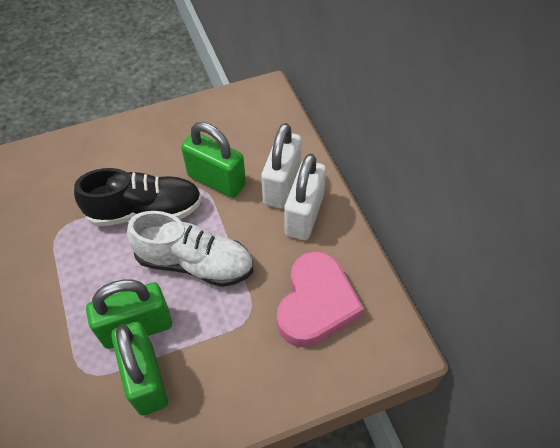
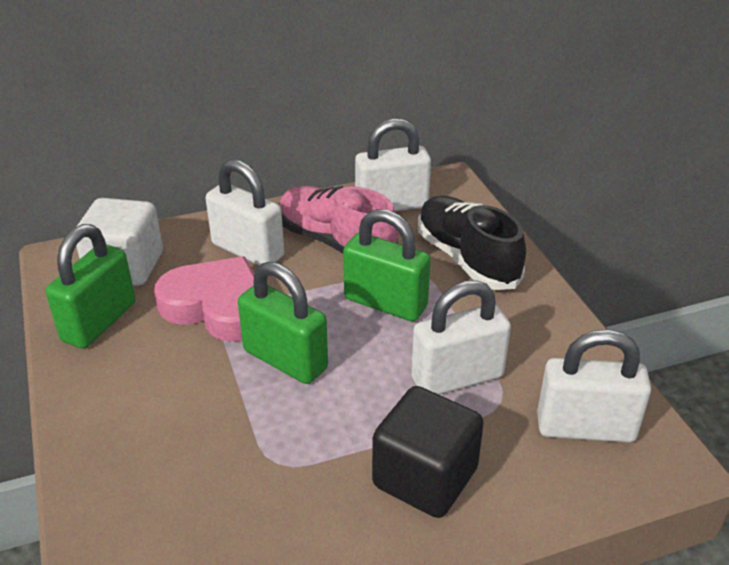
black cube: 0 -> 1
pink shoe: 0 -> 1
white cube: 0 -> 1
white padlock: 2 -> 4
white shoe: 1 -> 0

